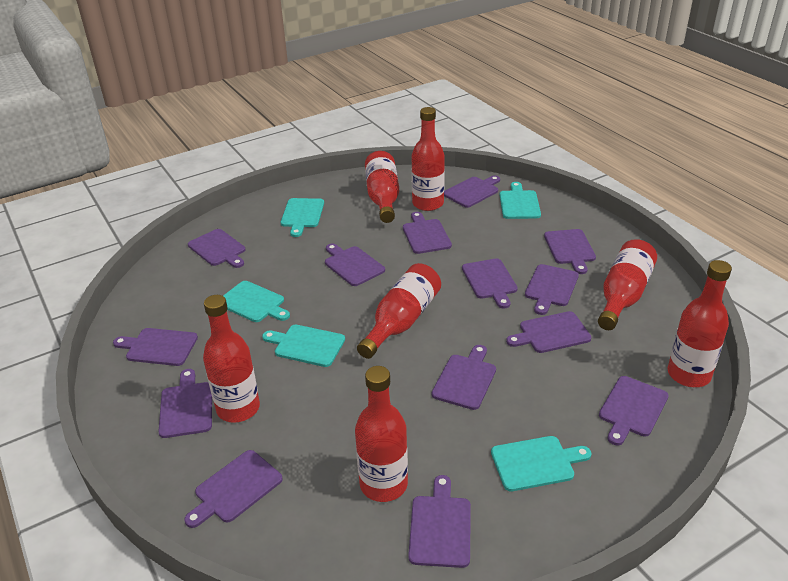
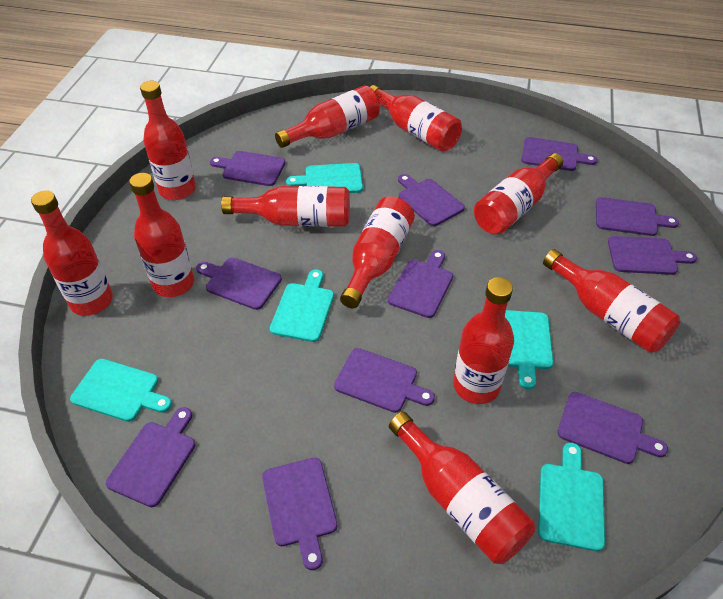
purple cutting board: 14 -> 11
red bottle: 7 -> 11

